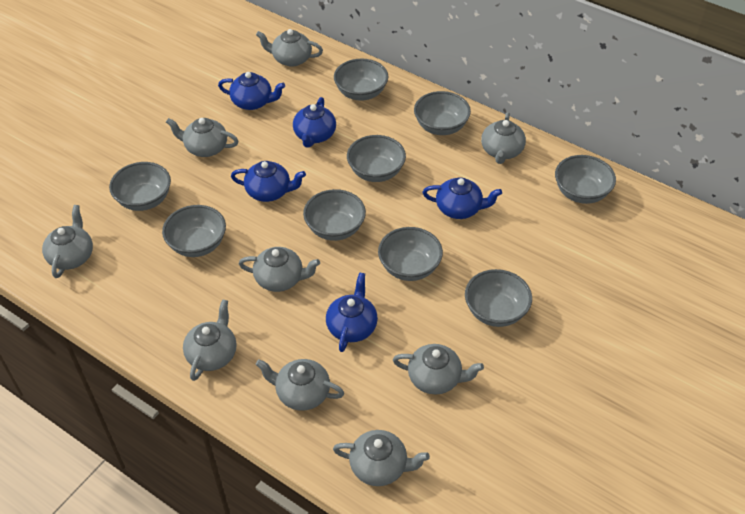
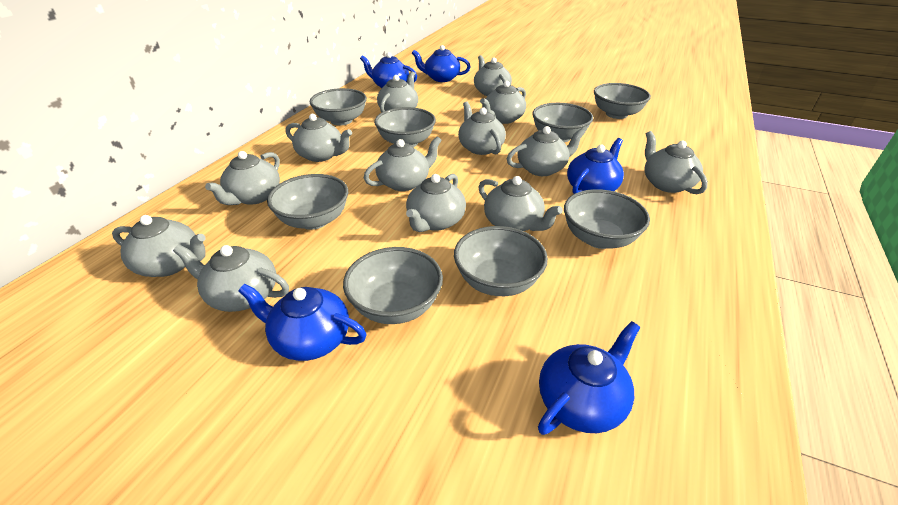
grey bowl: 9 -> 8
grey teapot: 9 -> 13

